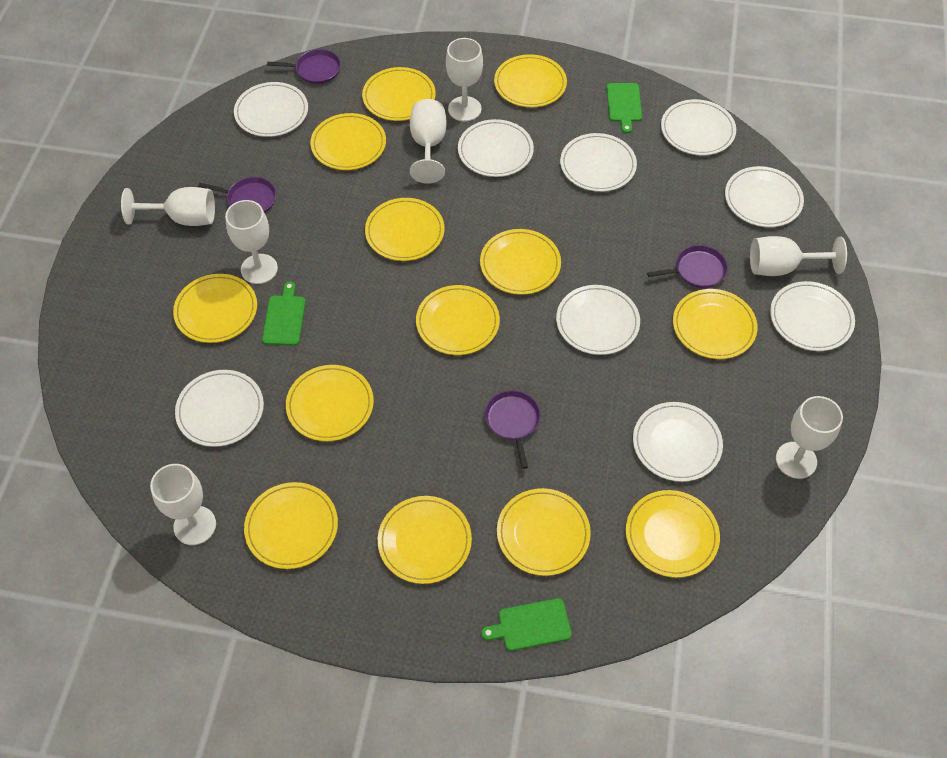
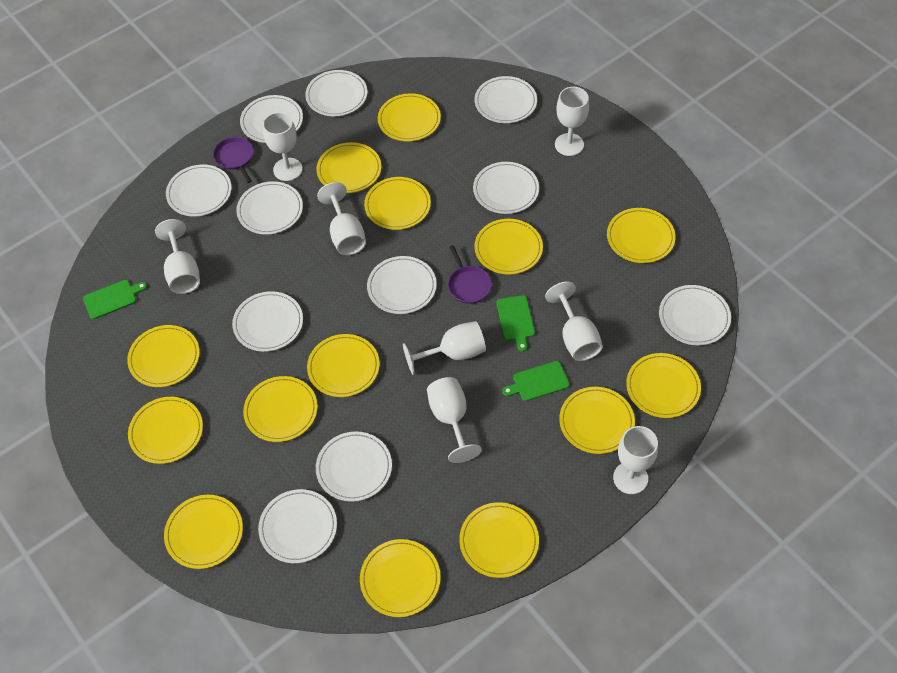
purple pan: 4 -> 2
white goblet: 7 -> 8
white plate: 9 -> 11
yellow plate: 13 -> 14

